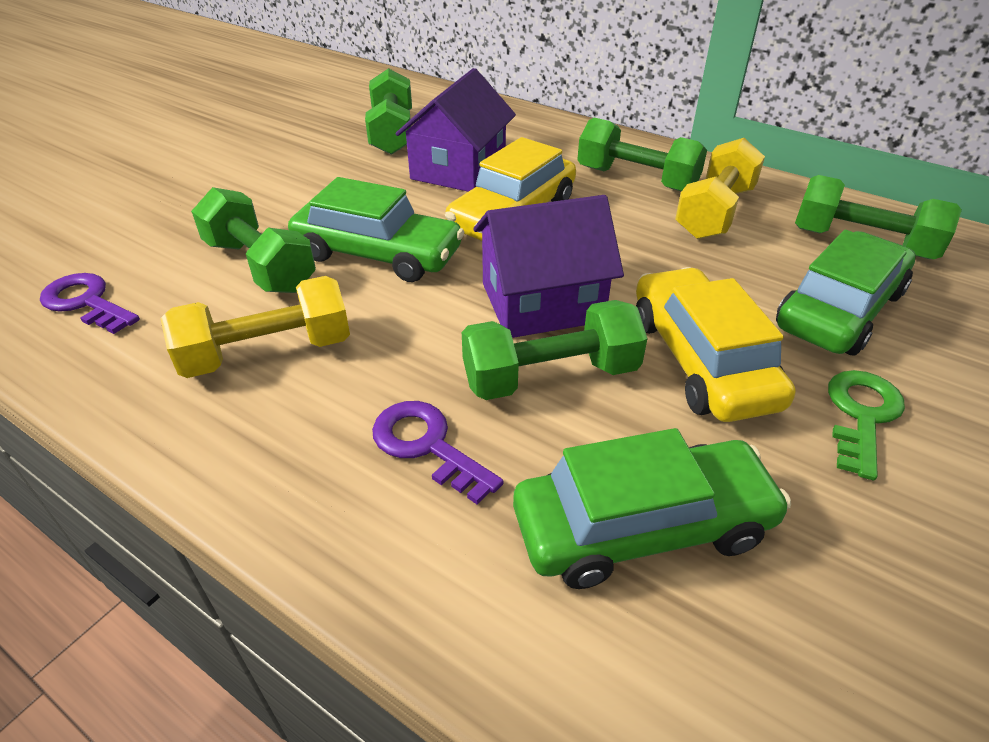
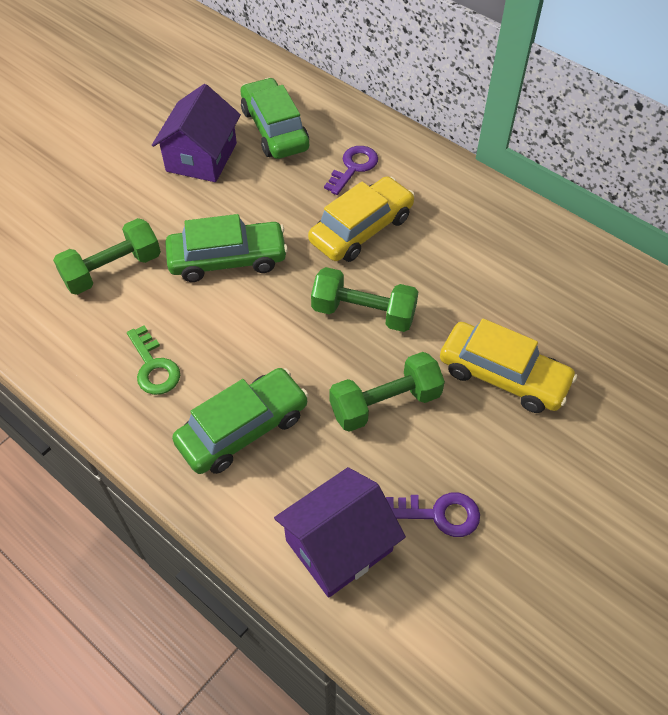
green dumbbell: 5 -> 3
yellow dumbbell: 2 -> 0

